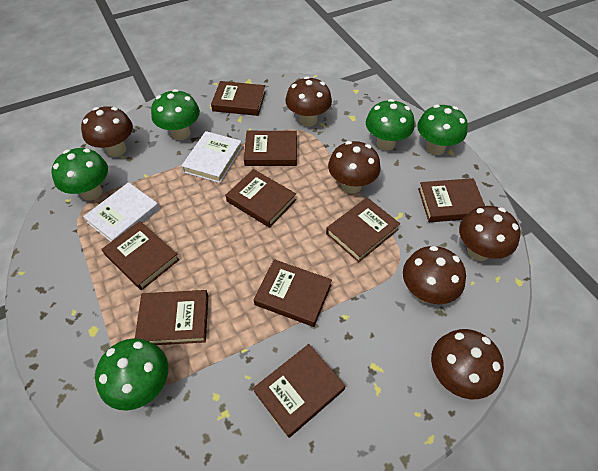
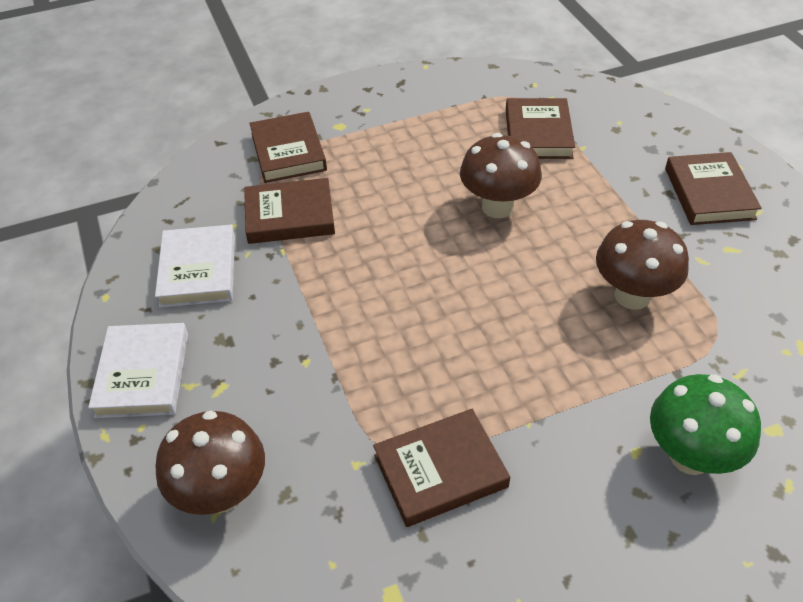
brown book: 9 -> 5
brown mushroom: 6 -> 3
green mushroom: 5 -> 1

